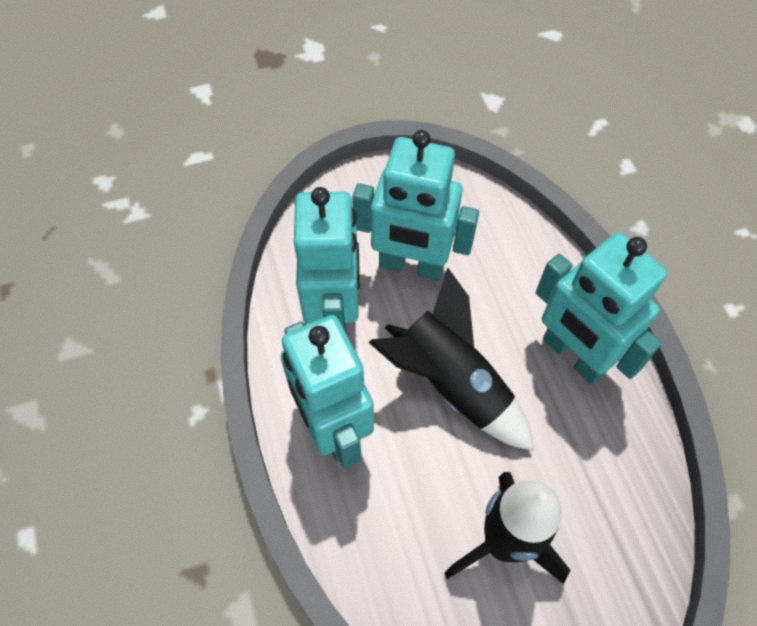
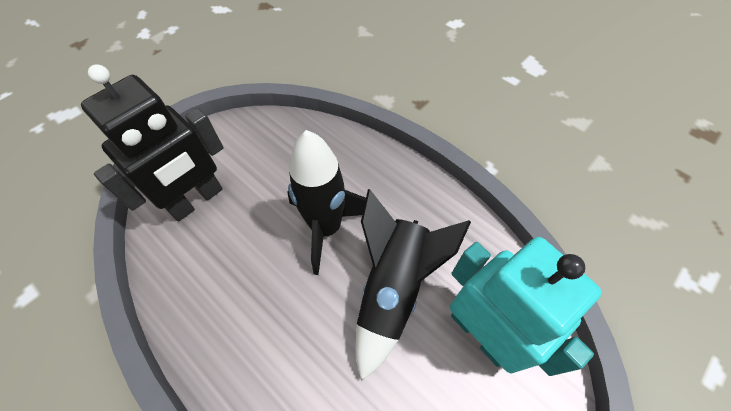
black robot: 0 -> 1
turquoise robot: 4 -> 1

